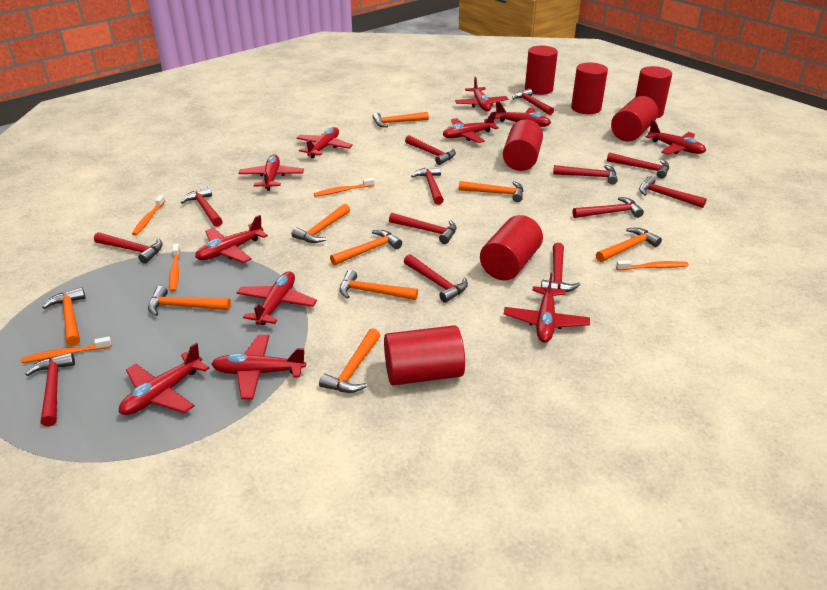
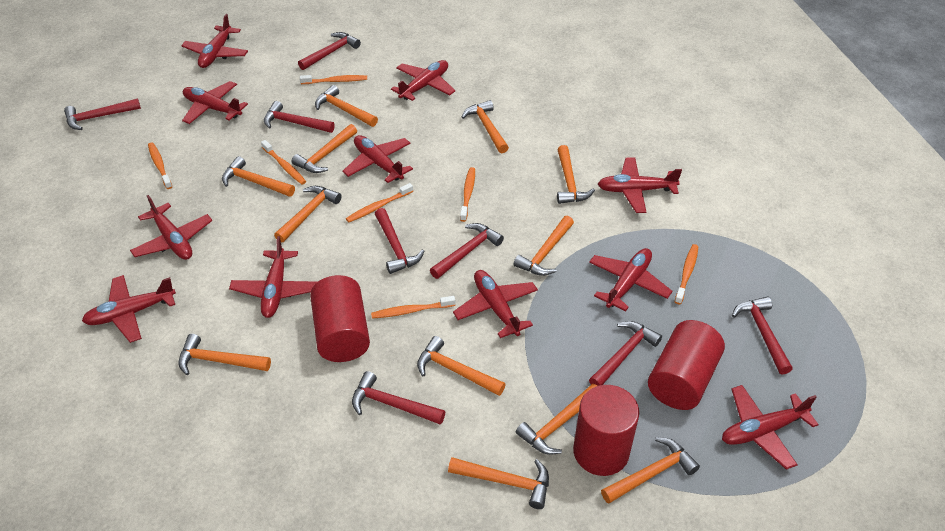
orange hammer: 9 -> 12
orange toothbrush: 5 -> 7
red cylinder: 7 -> 3
red hammer: 13 -> 8

